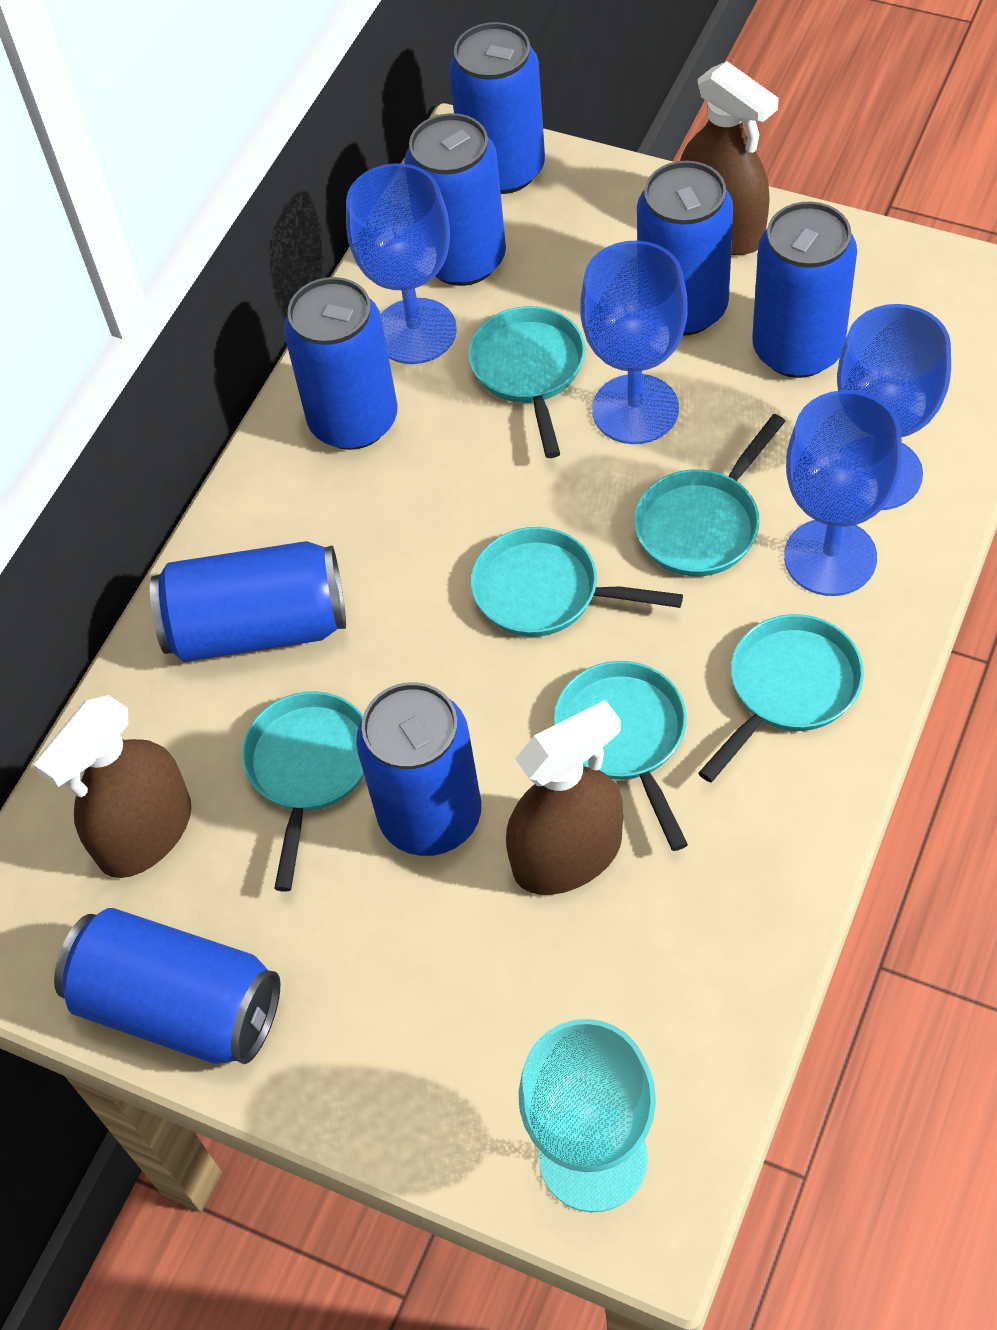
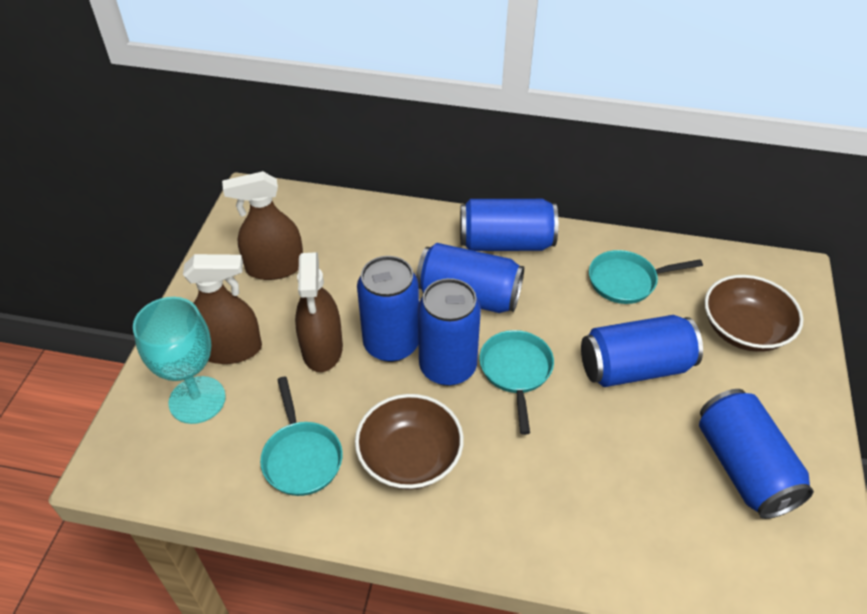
blue can: 8 -> 6
blue goblet: 4 -> 0
brown bowl: 0 -> 2
turquoise pan: 6 -> 3

